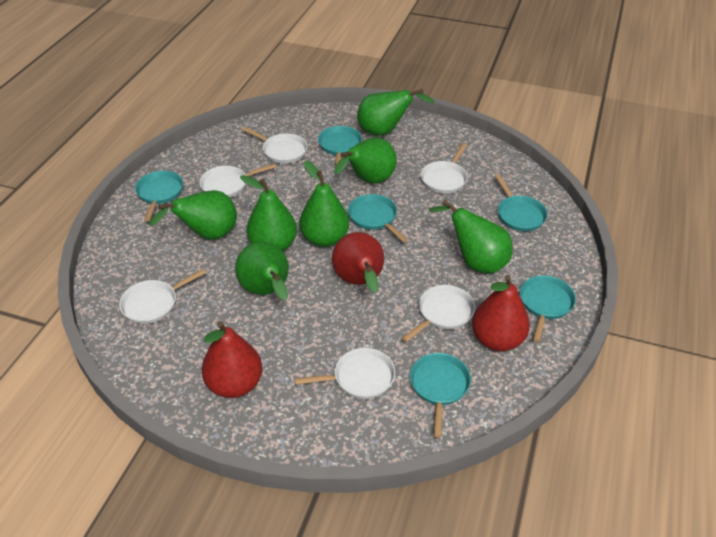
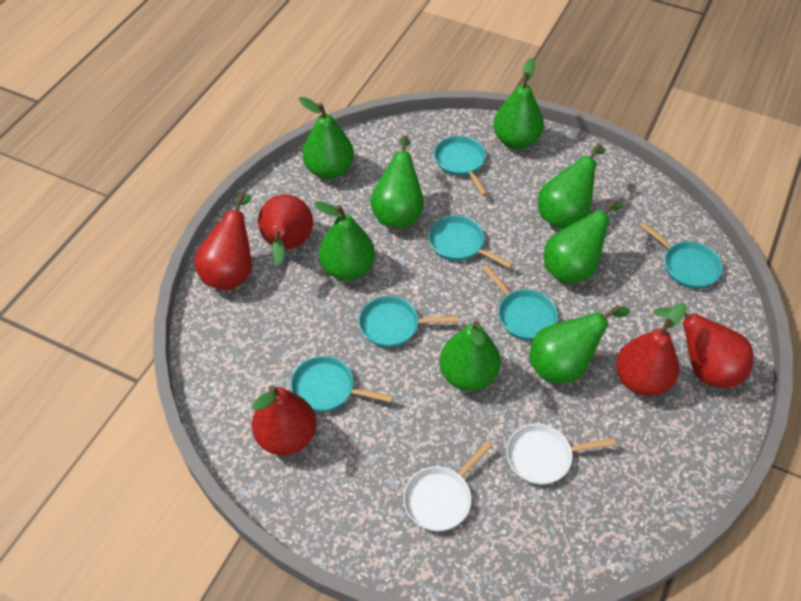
green pear: 7 -> 8
red pear: 3 -> 5
white pan: 6 -> 2

